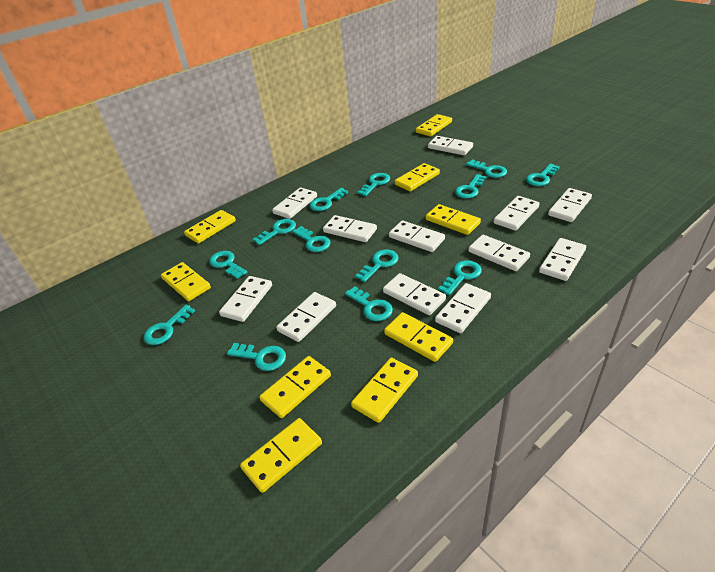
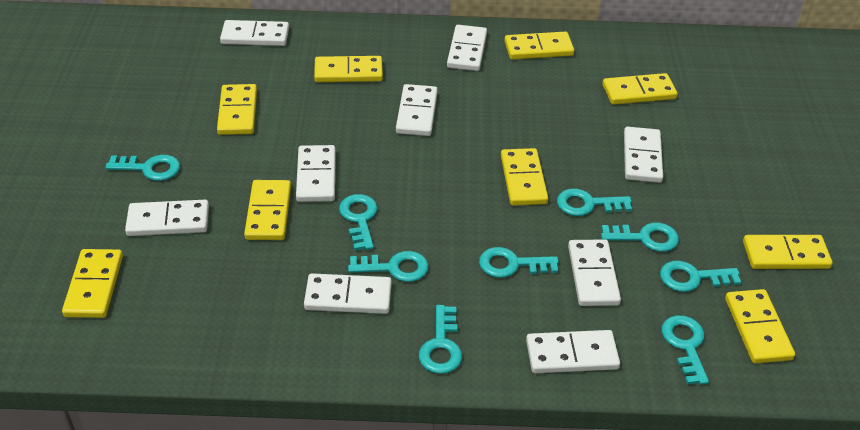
turquoise key: 13 -> 9
white domino: 12 -> 9

